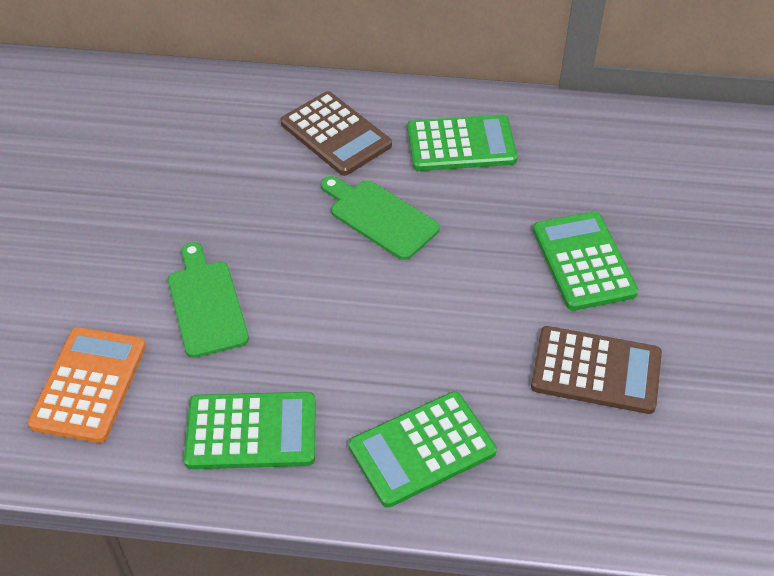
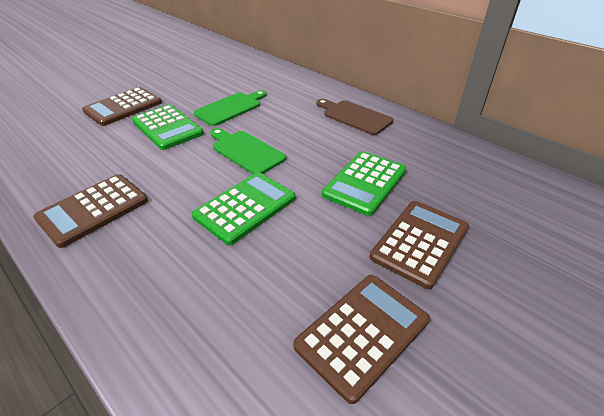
brown calculator: 2 -> 4
brown cutting board: 0 -> 1
green calculator: 4 -> 3
orange calculator: 1 -> 0

